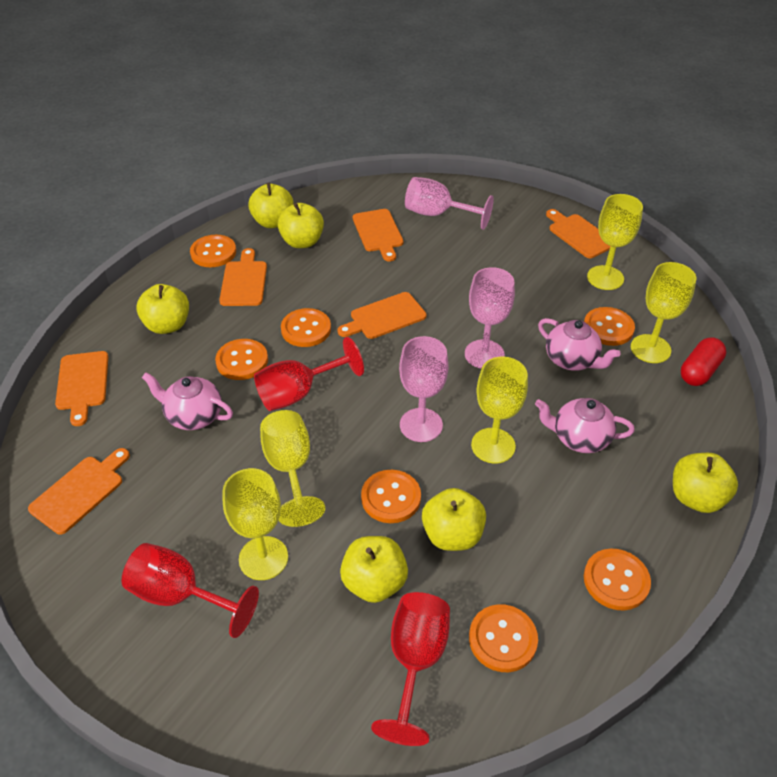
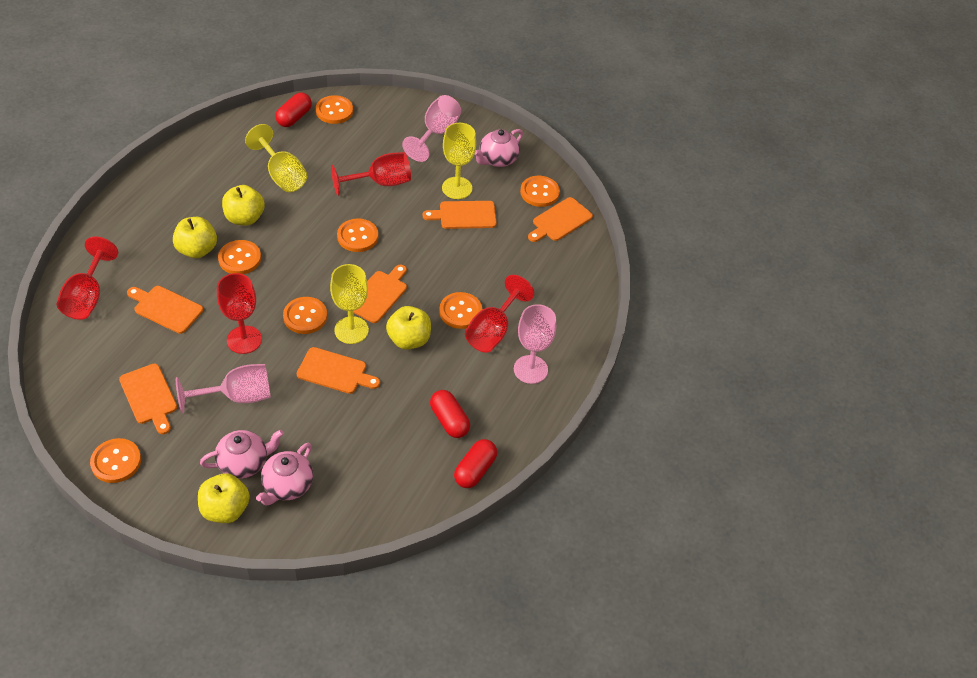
red capsule: 1 -> 3
red goblet: 3 -> 4
yellow apple: 6 -> 4
yellow goblet: 5 -> 3

